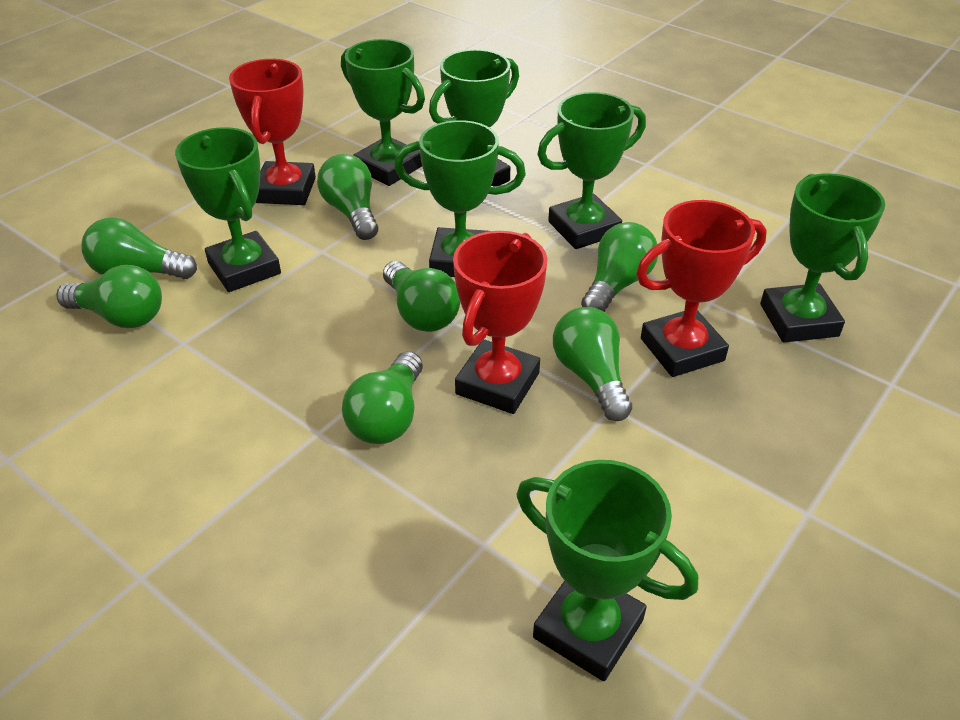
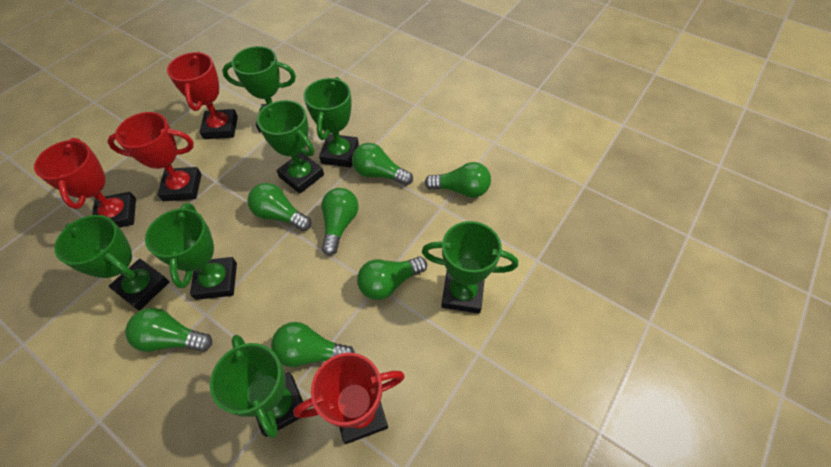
red trophy: 3 -> 4

